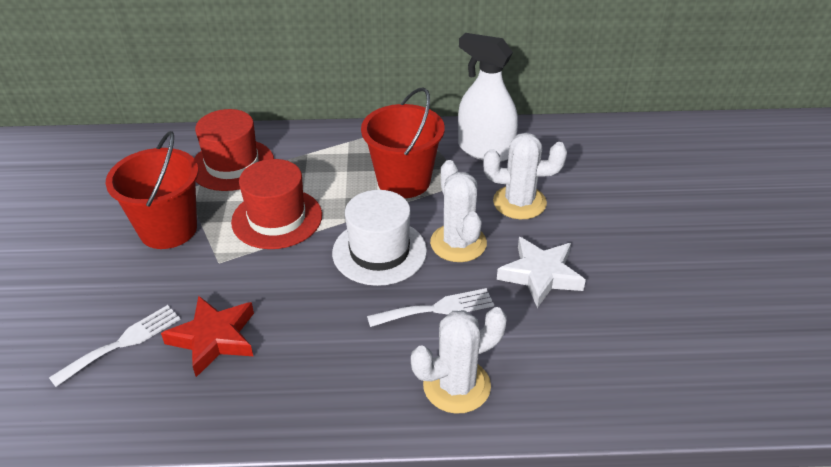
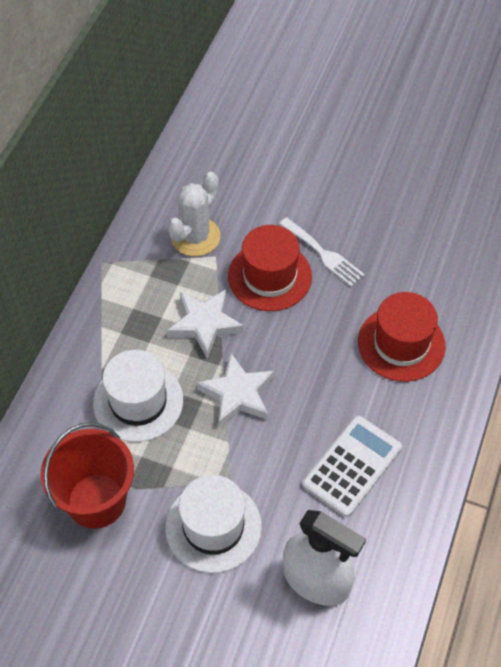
red bucket: 2 -> 1
red star: 1 -> 0
white cactus: 3 -> 1
white calculator: 0 -> 1
white fork: 2 -> 1
white hat: 1 -> 2
white star: 1 -> 2

